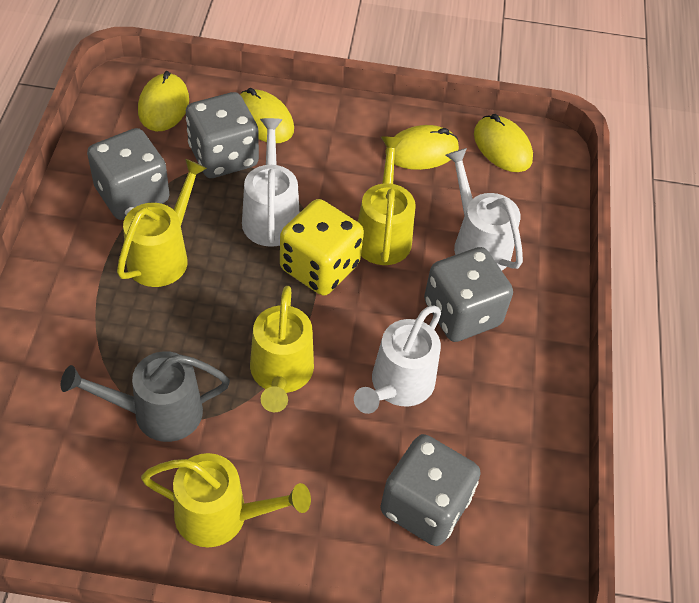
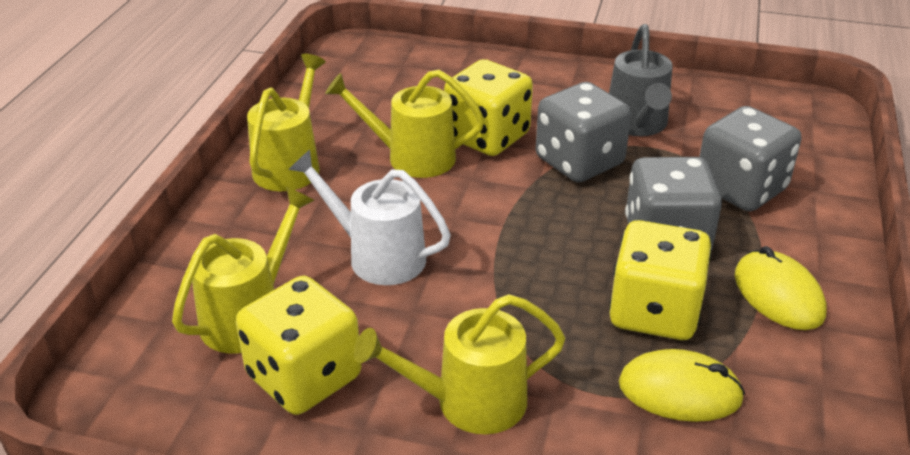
grey dice: 4 -> 3
white watering can: 3 -> 1
yellow dice: 1 -> 3
yellow mouse: 4 -> 2

